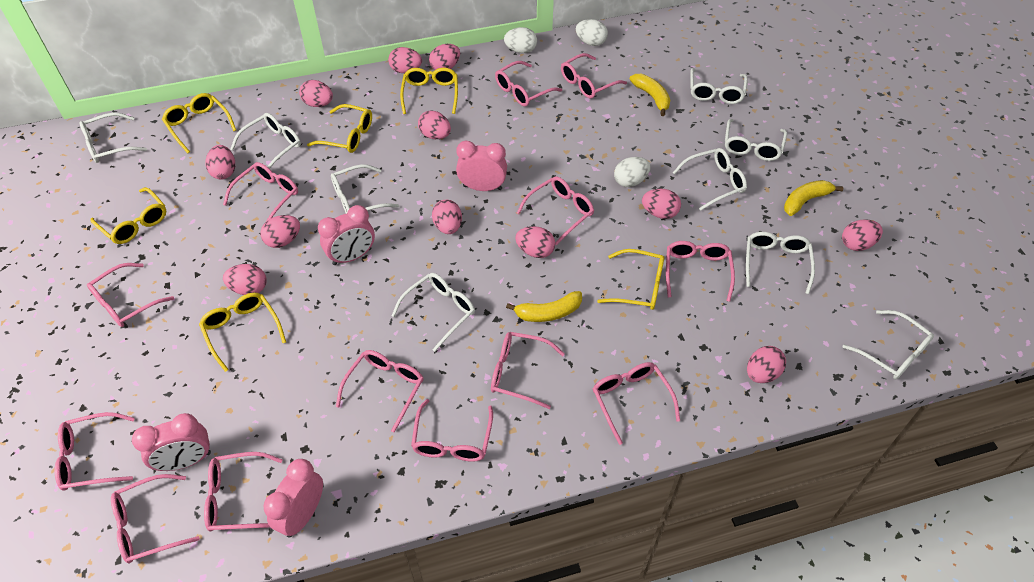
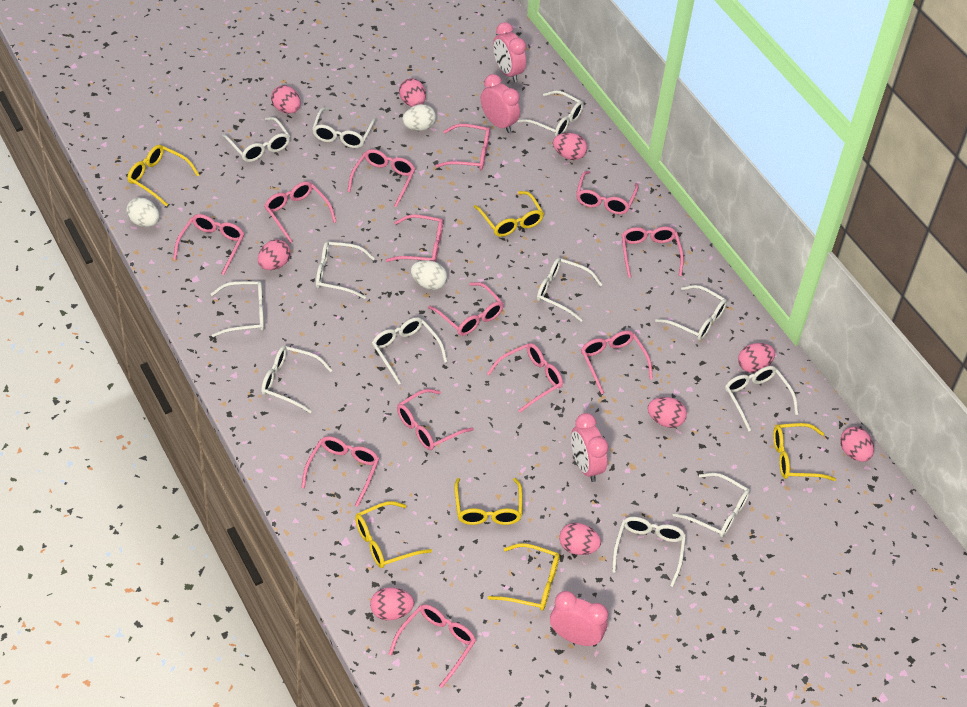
pink egg: 12 -> 9
white glasses: 9 -> 12
yellow banana: 3 -> 0

